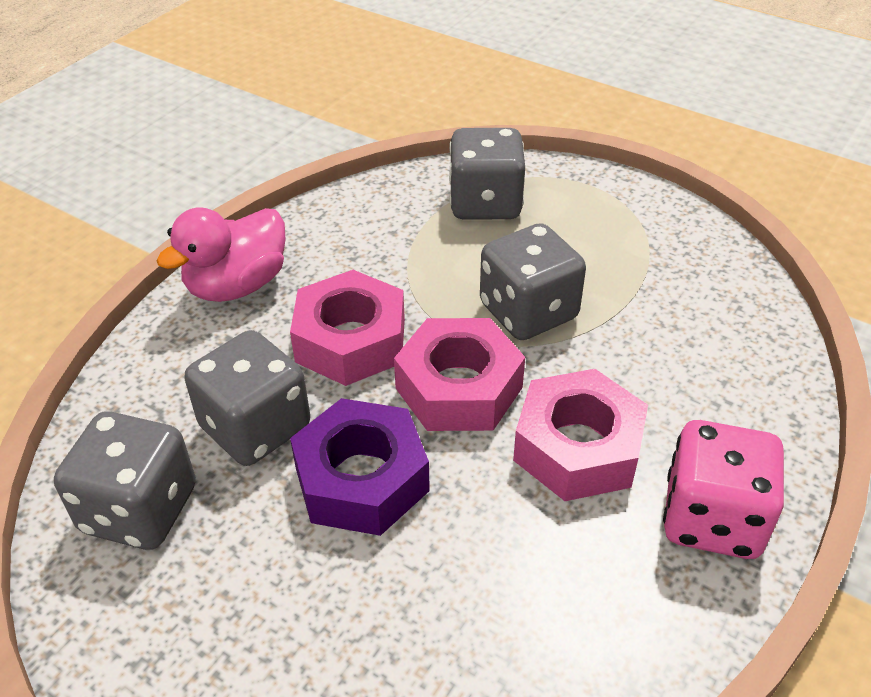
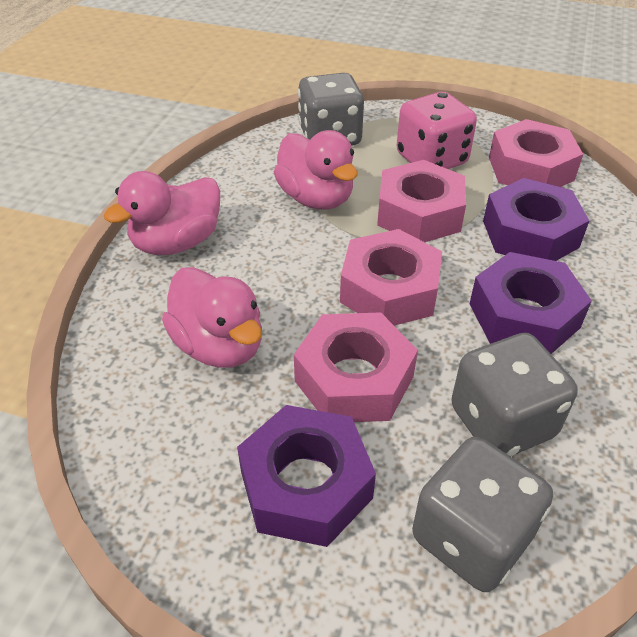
grey dice: 4 -> 3
pink duck: 1 -> 3
pink nut: 3 -> 4
purple nut: 1 -> 3

